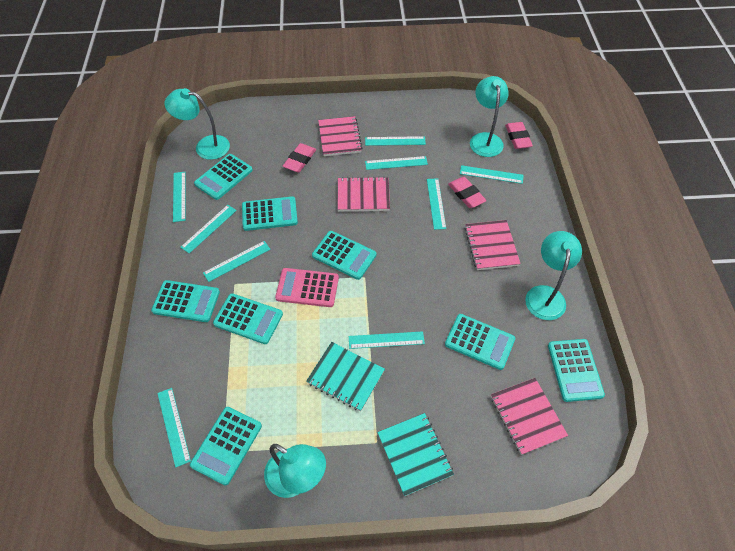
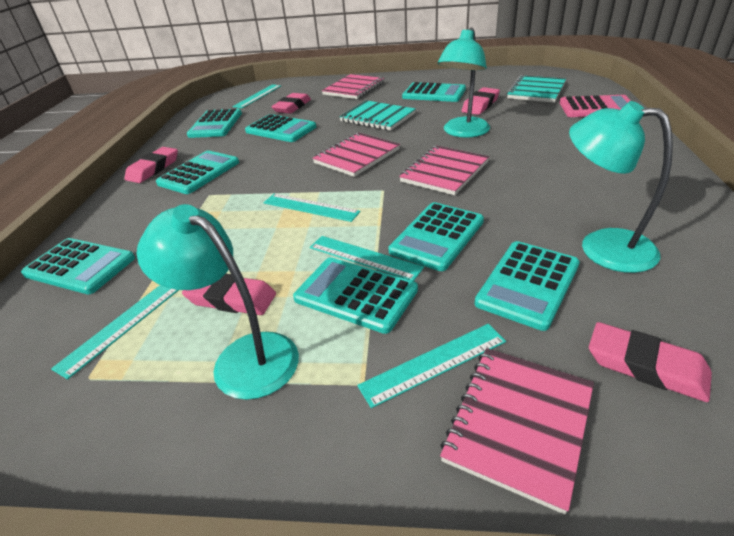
pink eraser: 3 -> 5
turquoise lamp: 4 -> 3
turquoise ruler: 9 -> 5

